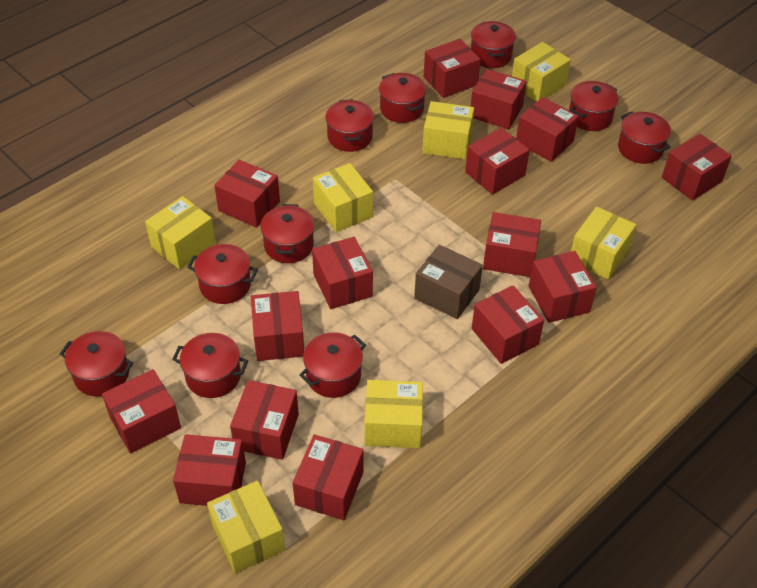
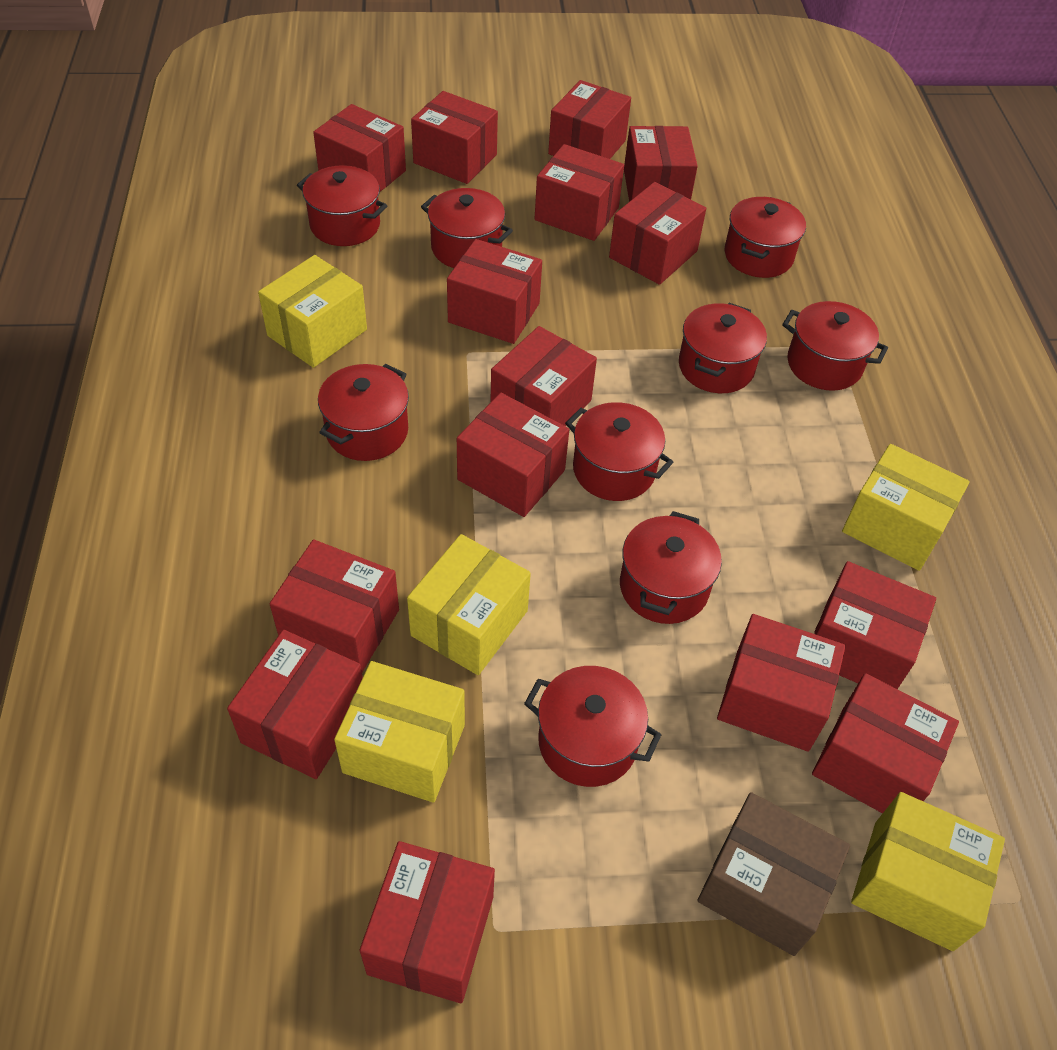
red pot: 10 -> 9
yellow box: 7 -> 5

